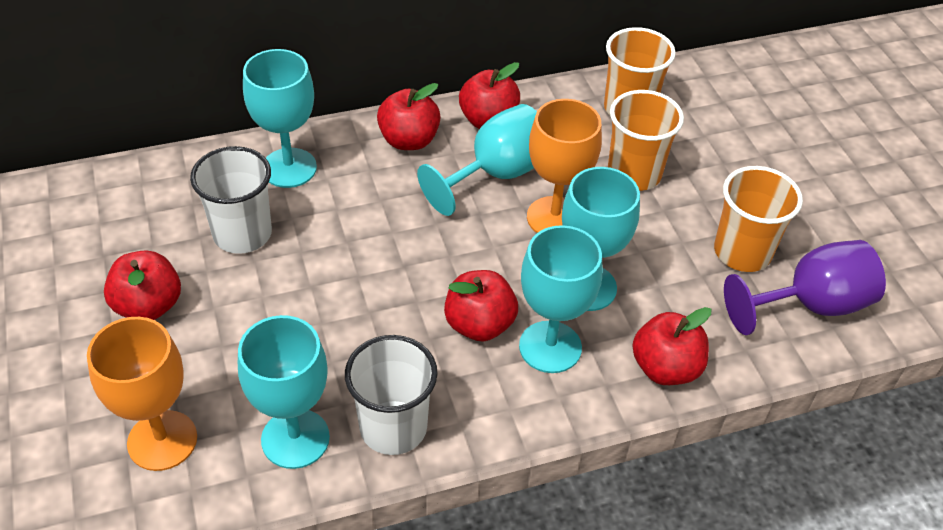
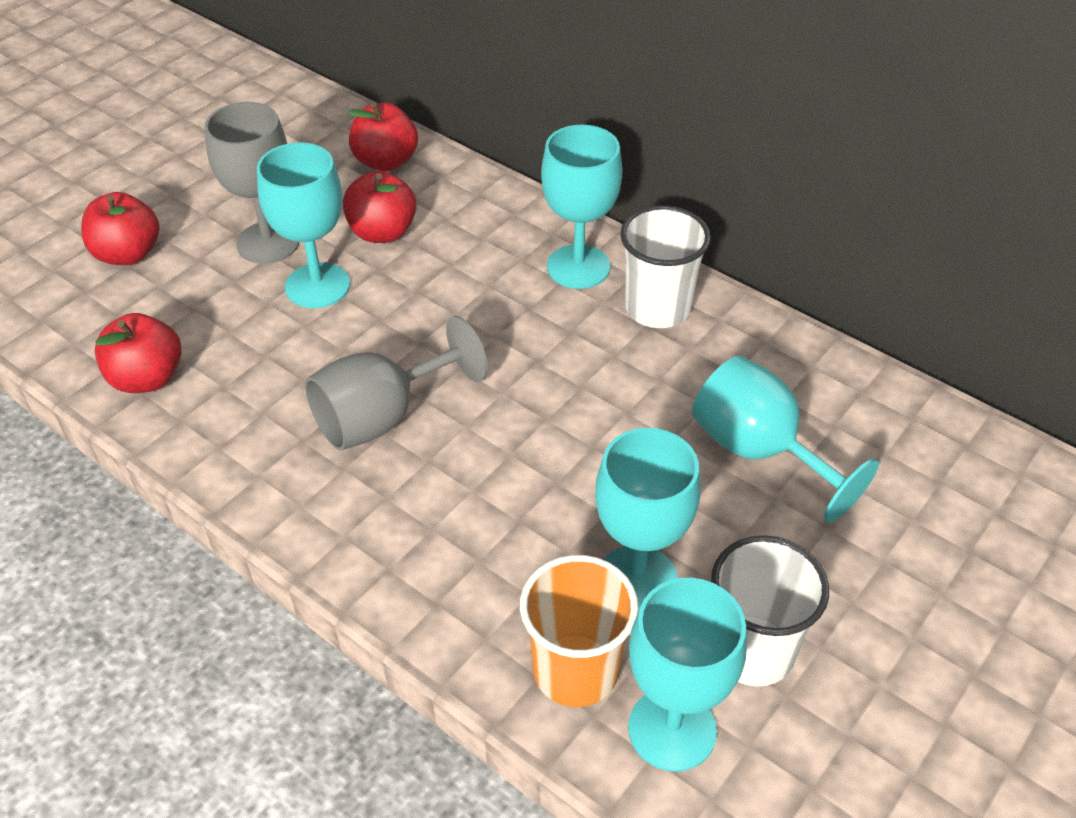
grey goblet: 0 -> 2
orange cup: 3 -> 1
orange goblet: 2 -> 0
purple goblet: 1 -> 0
red apple: 5 -> 4

